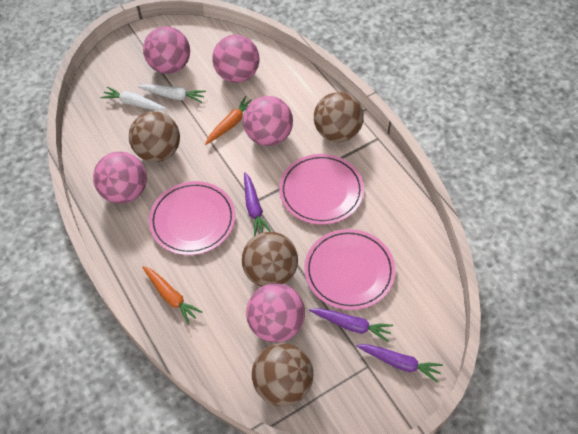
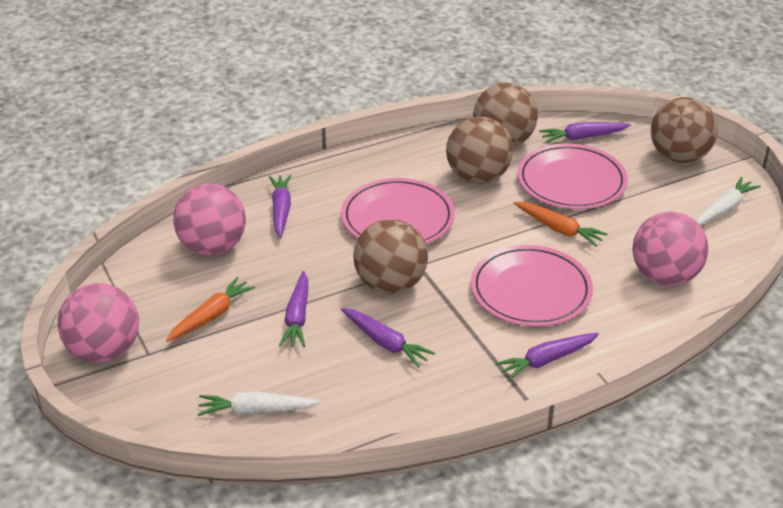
pink ball: 5 -> 3
purple carrot: 3 -> 5

